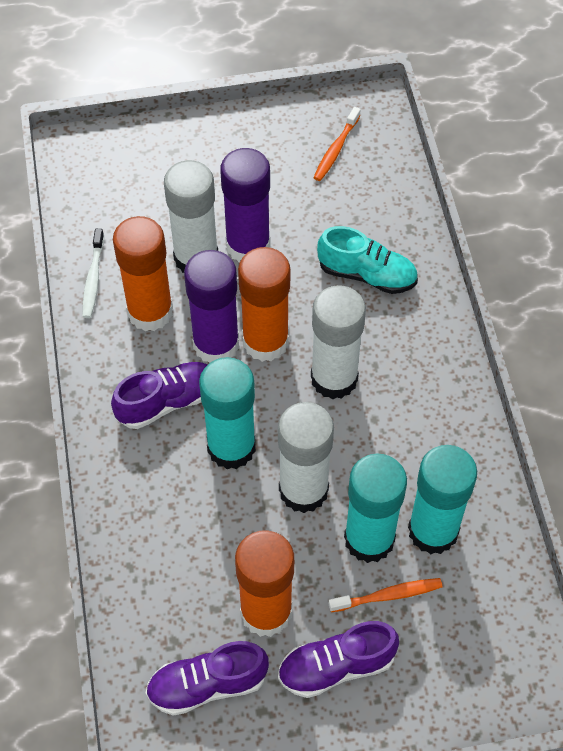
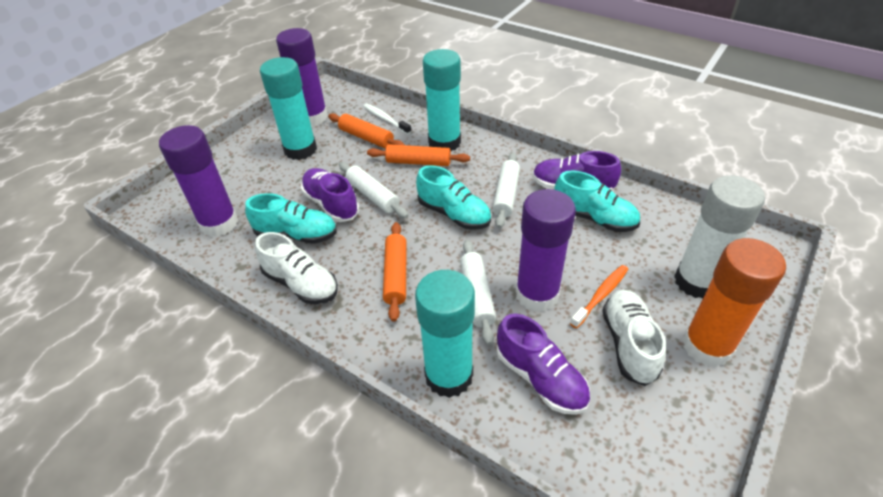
orange glue stick: 3 -> 1
orange rolling pin: 0 -> 3
orange toothbrush: 2 -> 1
purple glue stick: 2 -> 3
turquoise shoe: 1 -> 3
white glue stick: 3 -> 1
white rolling pin: 0 -> 3
white shoe: 0 -> 2

